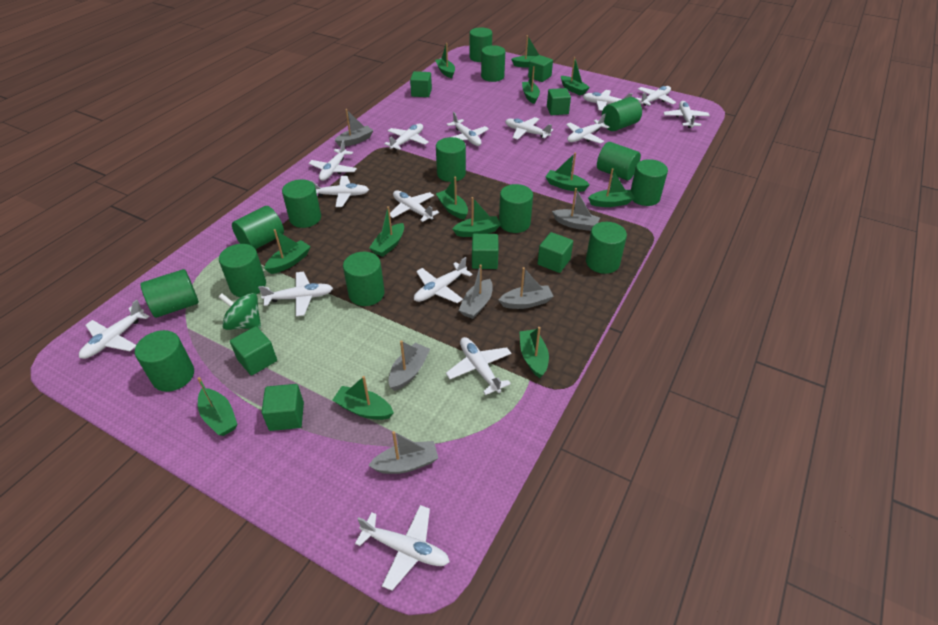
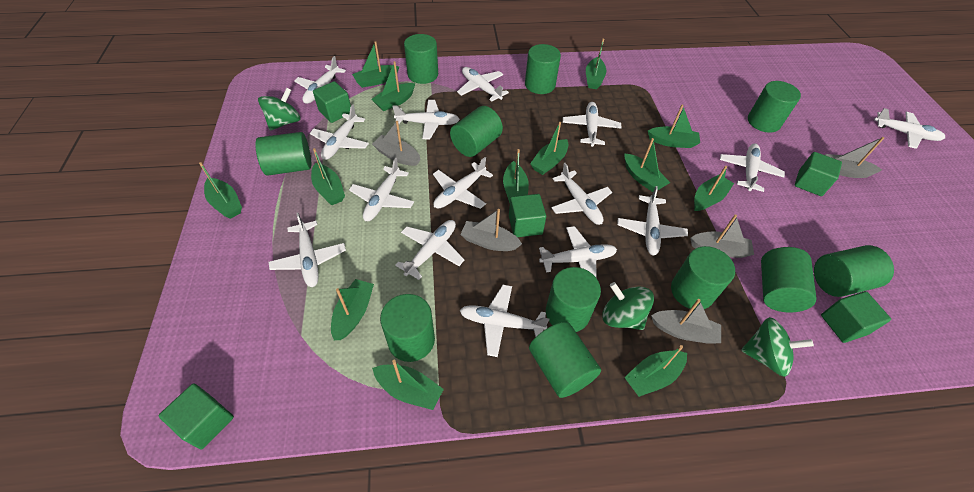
green cube: 7 -> 5
green cylinder: 14 -> 11
green spinning top: 1 -> 3
grey boat: 6 -> 5

